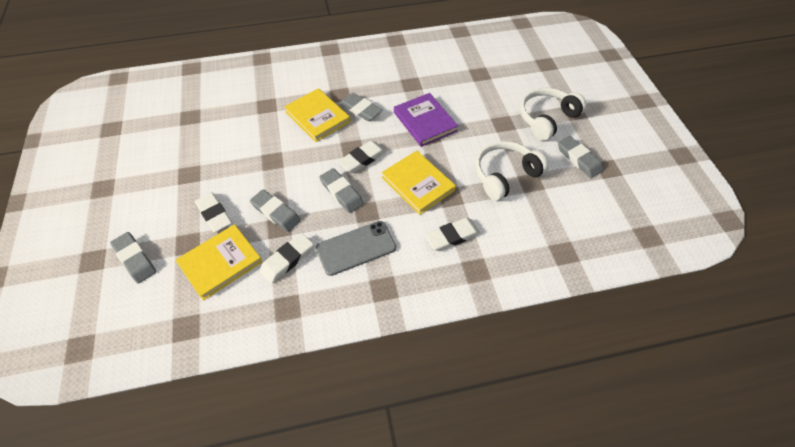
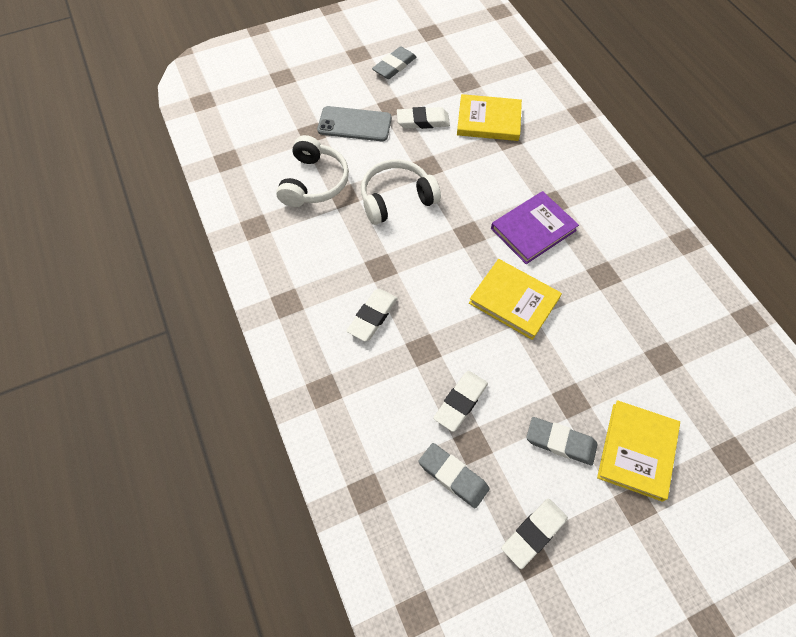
grey eraser: 5 -> 3

